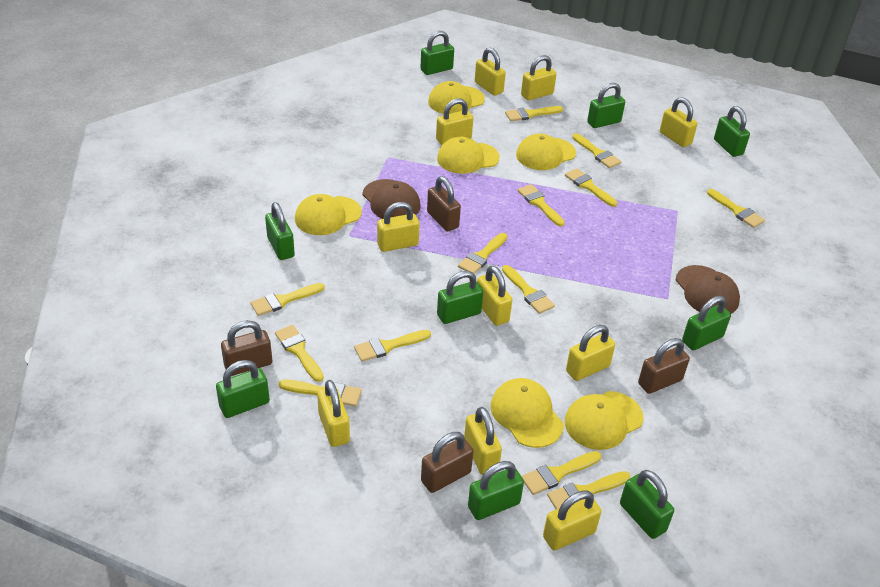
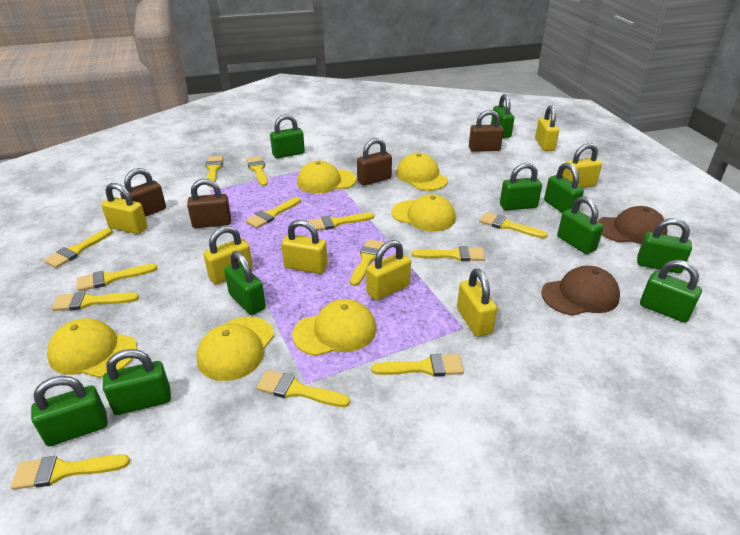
green padlock: 9 -> 10
yellow padlock: 10 -> 7

